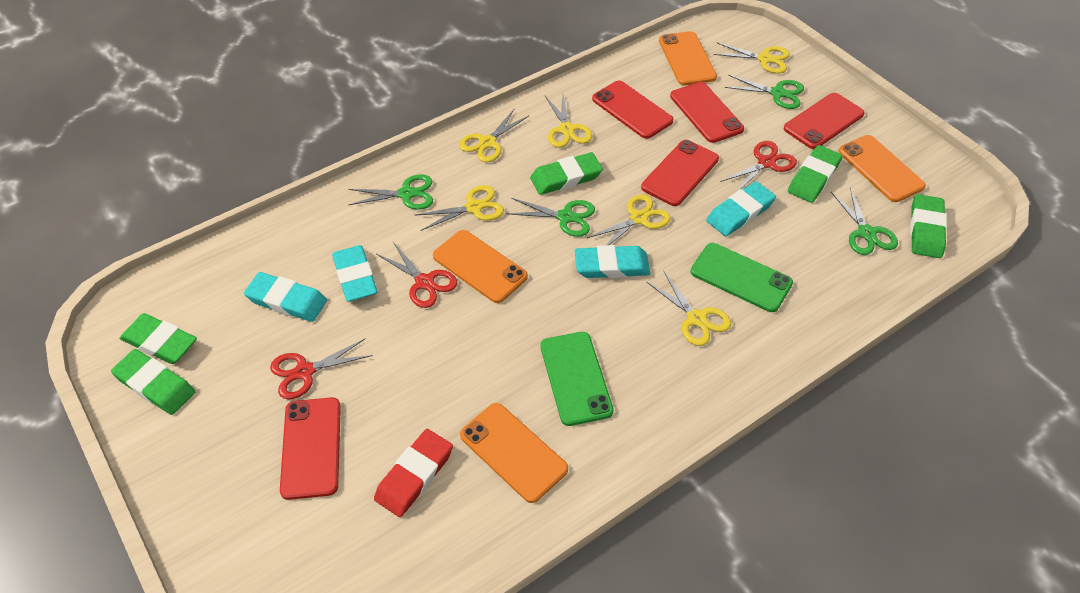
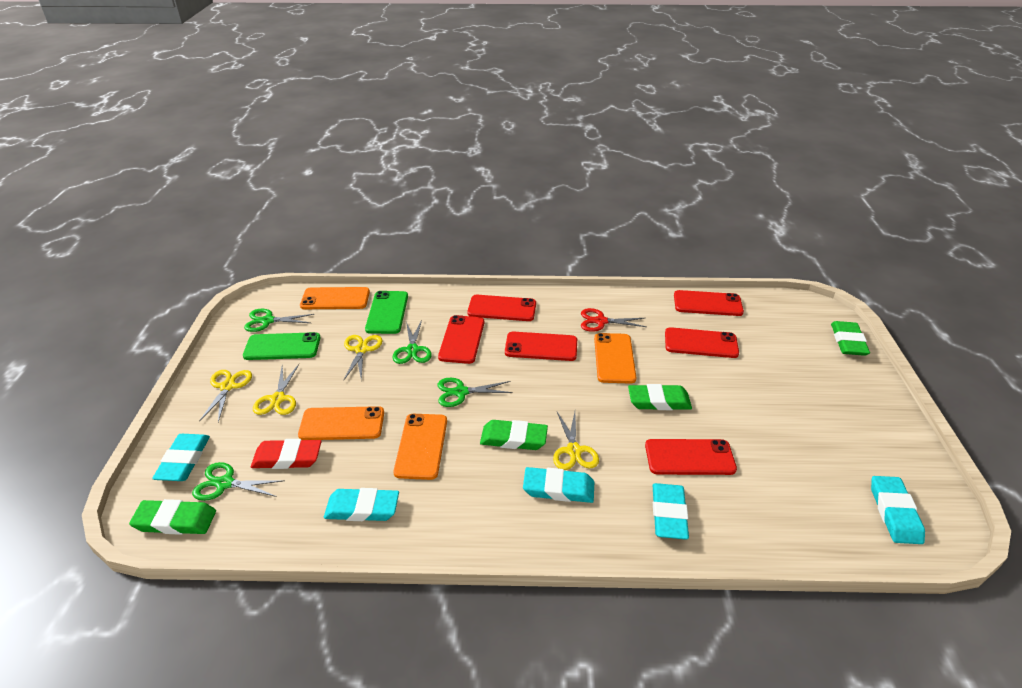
green eraser: 5 -> 4
red phone: 5 -> 6
red scissors: 3 -> 1
turquoise eraser: 4 -> 5
yellow scissors: 6 -> 4

